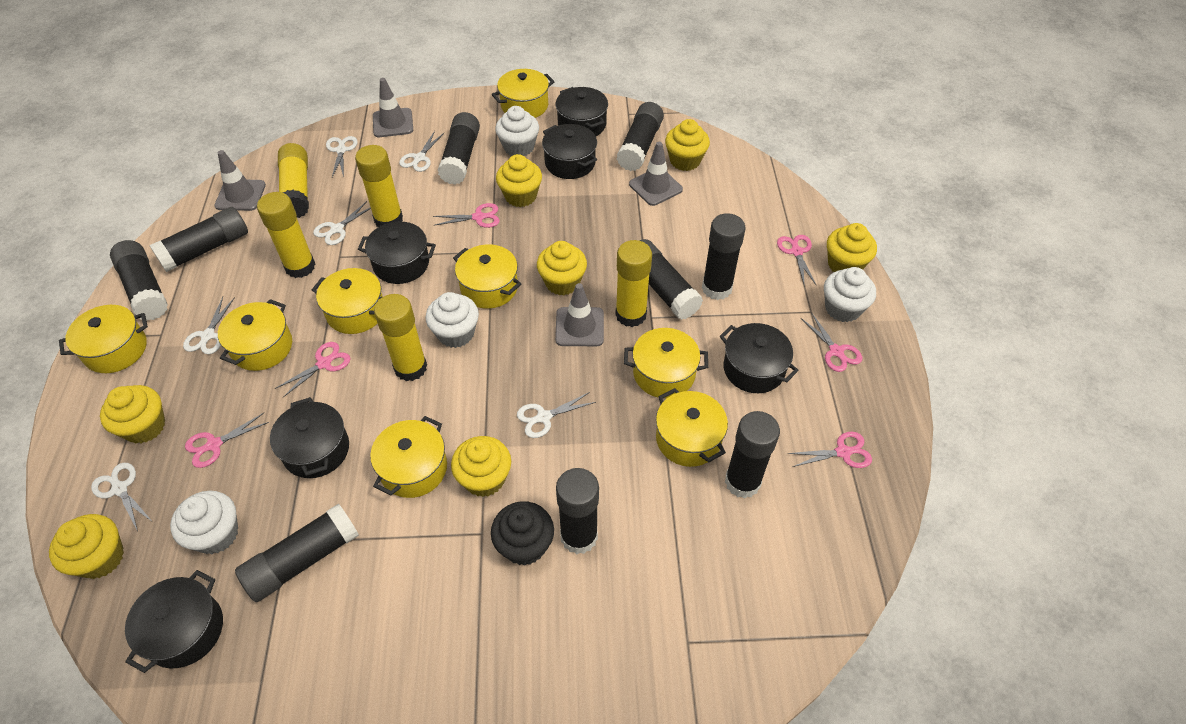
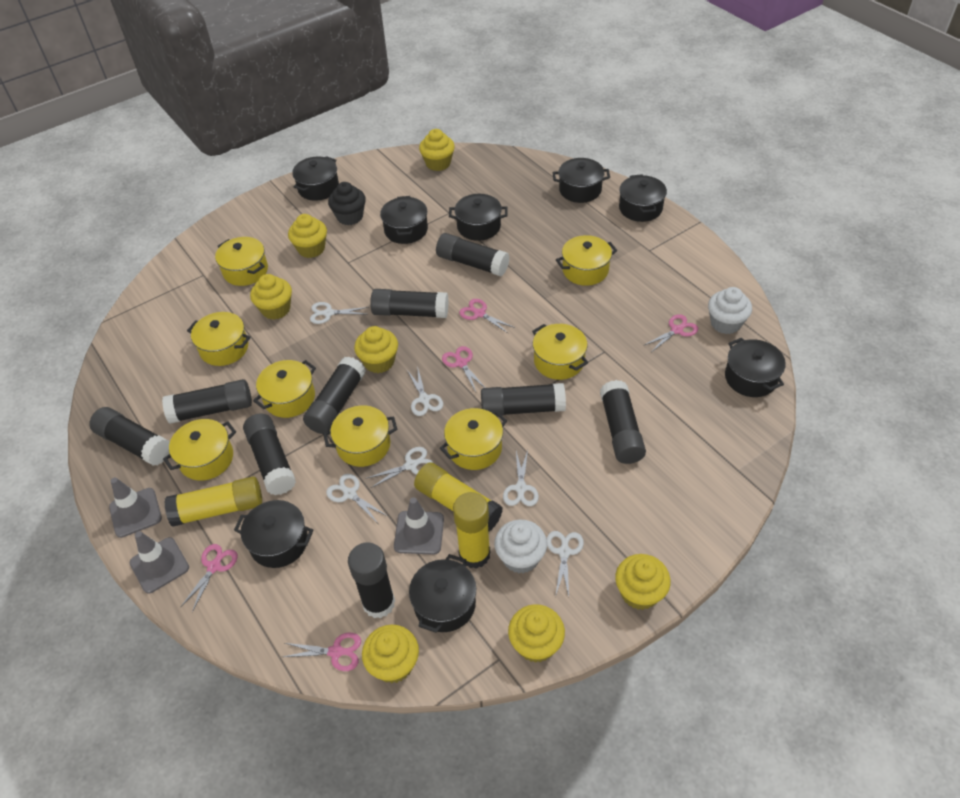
black pot: 6 -> 8
grey traffic cone: 4 -> 3
pink scissors: 6 -> 5
white cupcake: 4 -> 2
yellow glue stick: 5 -> 3

